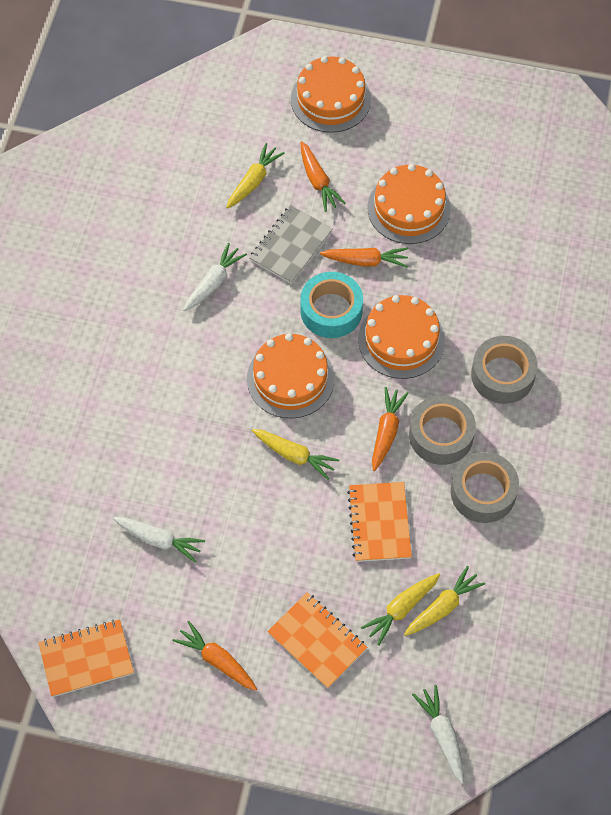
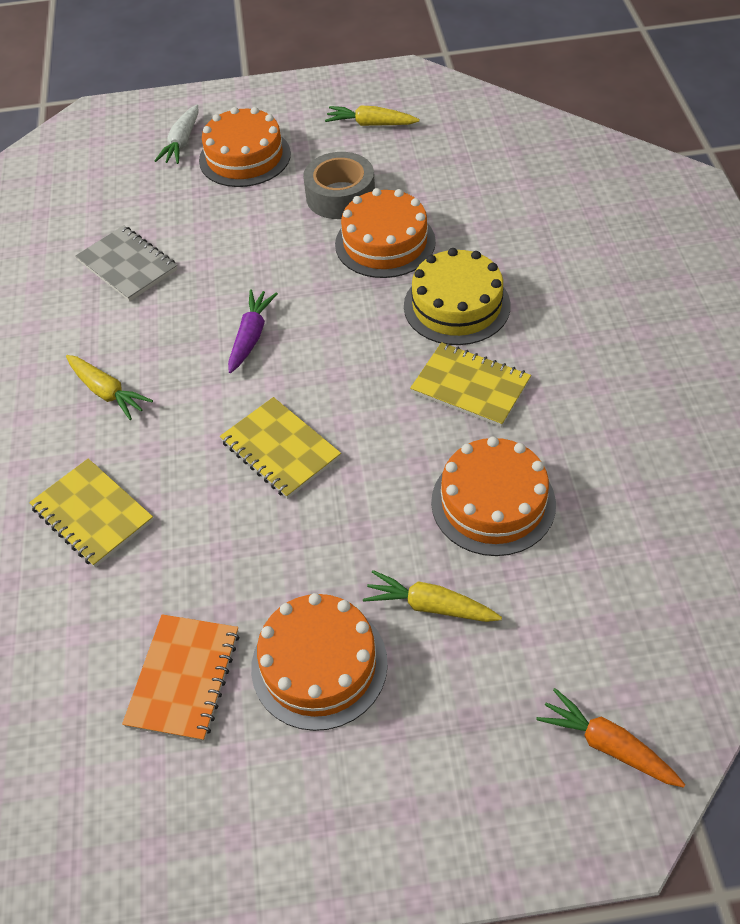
grey tape: 3 -> 1
orange carrot: 4 -> 1
orange notebook: 3 -> 1
purple carrot: 0 -> 1
turquoise tape: 1 -> 0
white carrot: 3 -> 1
yellow cake: 0 -> 1
yellow carrot: 4 -> 3
yellow notebook: 0 -> 3

